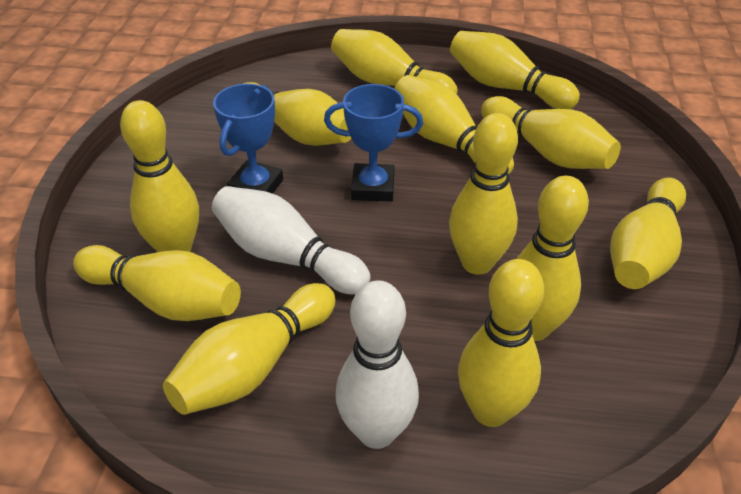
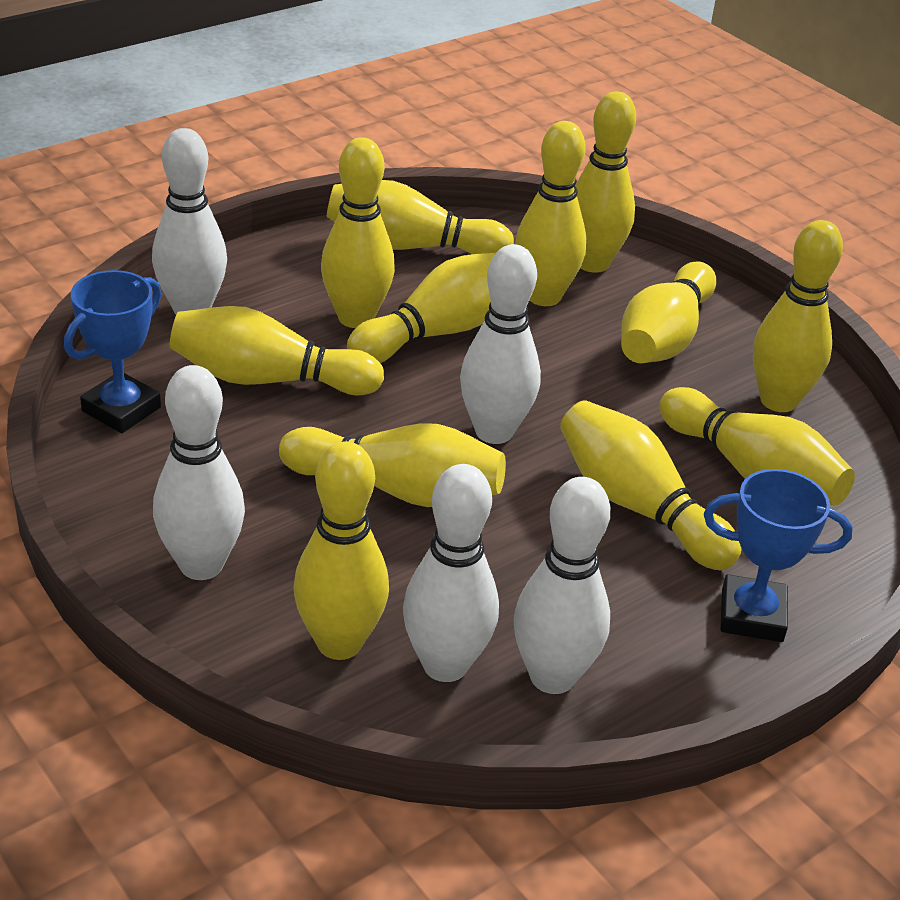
white bowling pin: 2 -> 5

